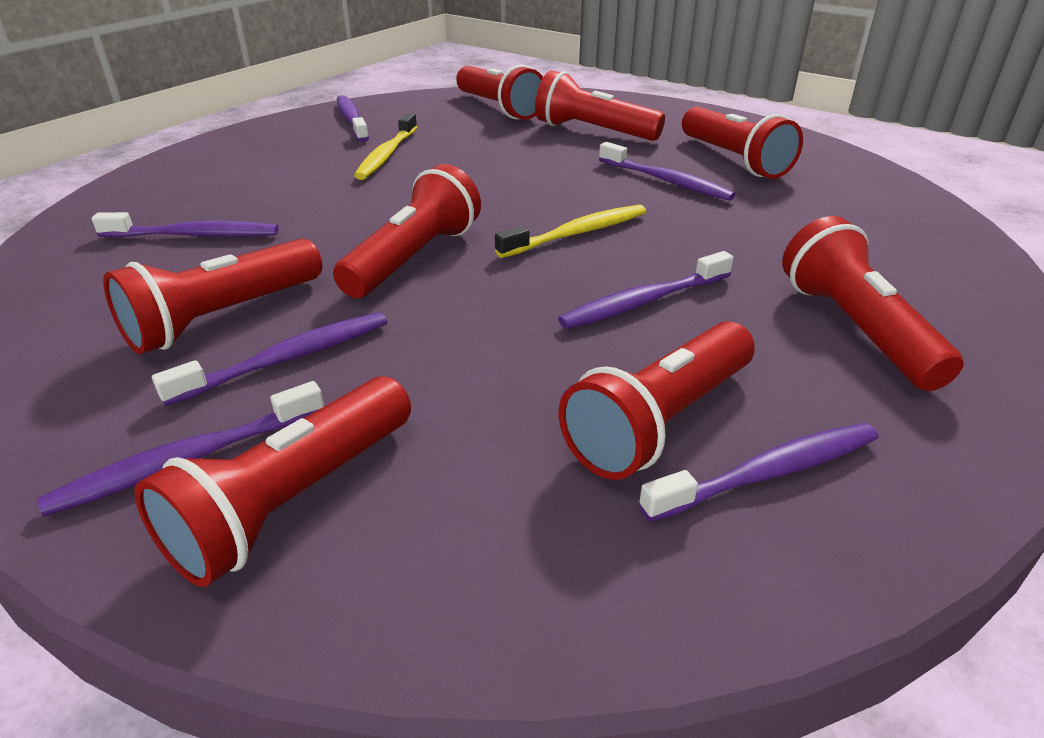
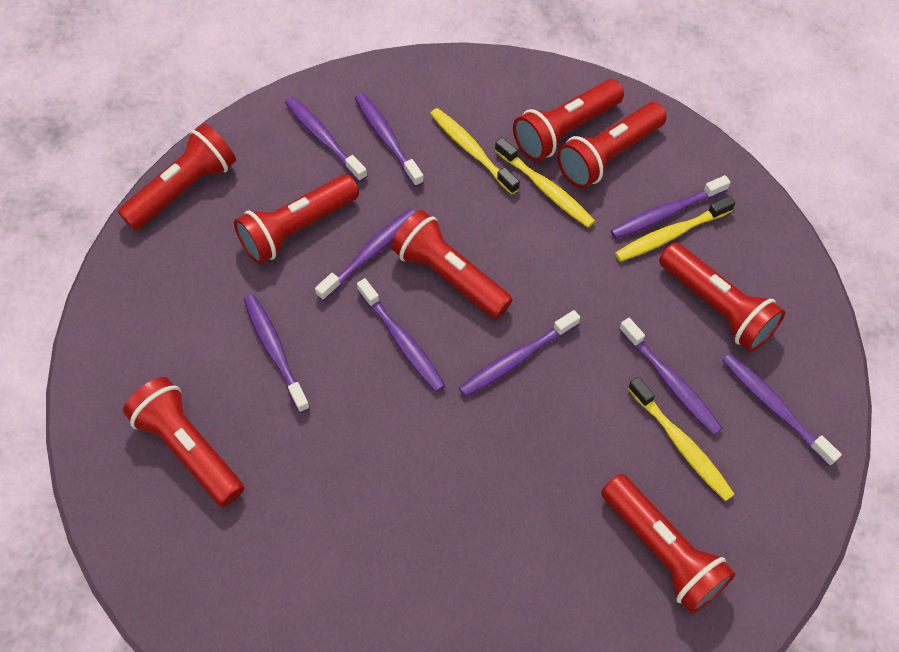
purple toothbrush: 7 -> 9
yellow toothbrush: 2 -> 4

